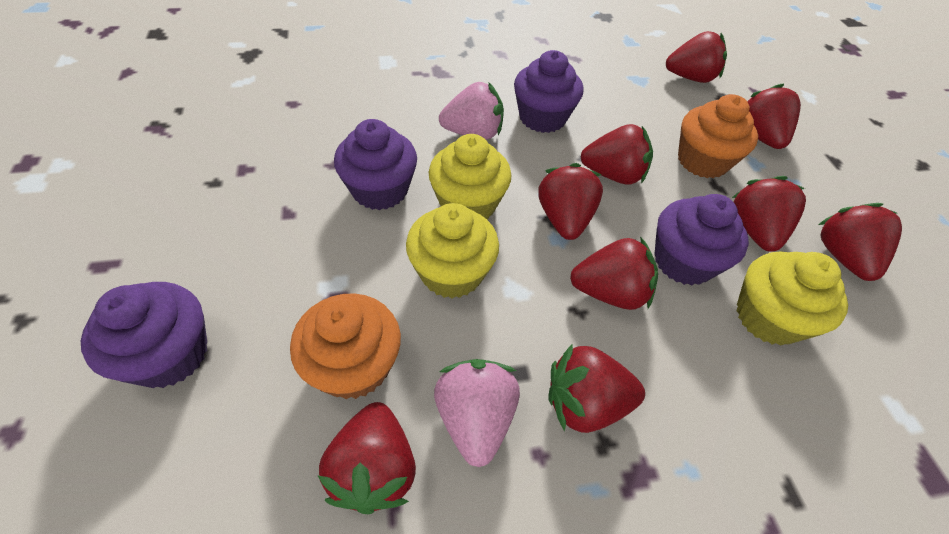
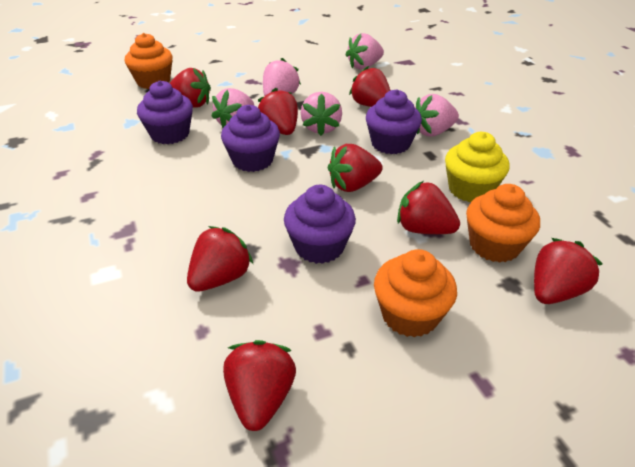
orange cupcake: 2 -> 3
pink strawberry: 2 -> 5
red strawberry: 9 -> 8
yellow cupcake: 3 -> 1

